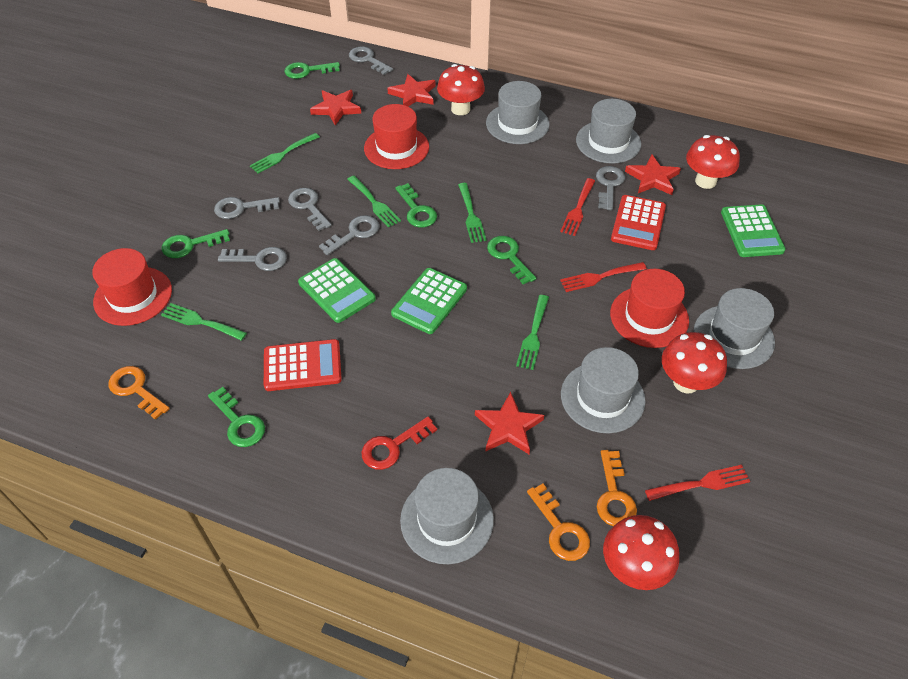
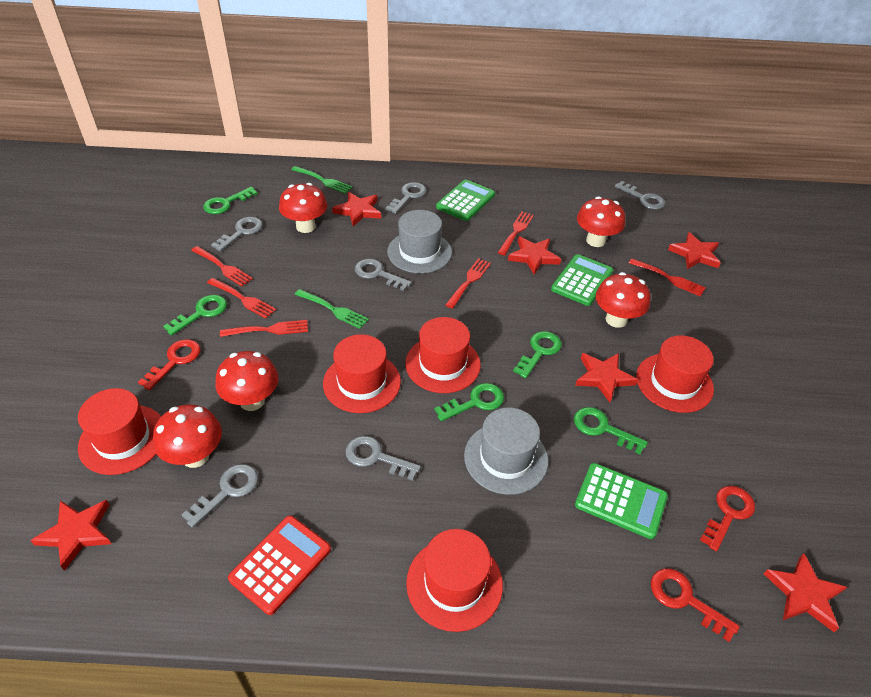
green fork: 5 -> 2
grey hat: 5 -> 2
orange key: 3 -> 0
red calculator: 2 -> 1
red fork: 3 -> 6
red hat: 3 -> 5
red key: 1 -> 3
red mushroom: 4 -> 5
red star: 4 -> 6

